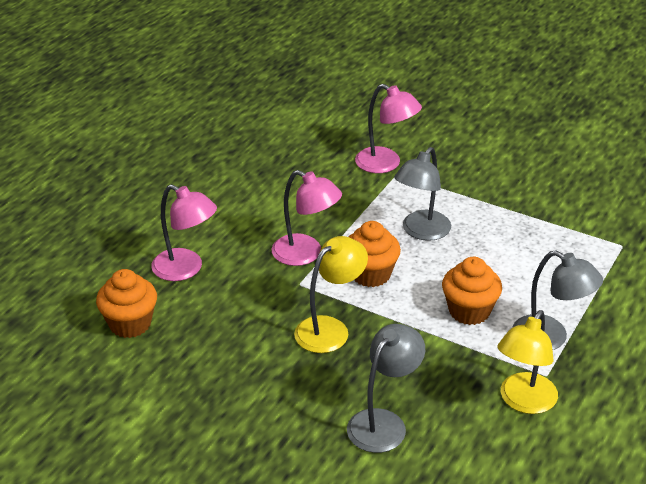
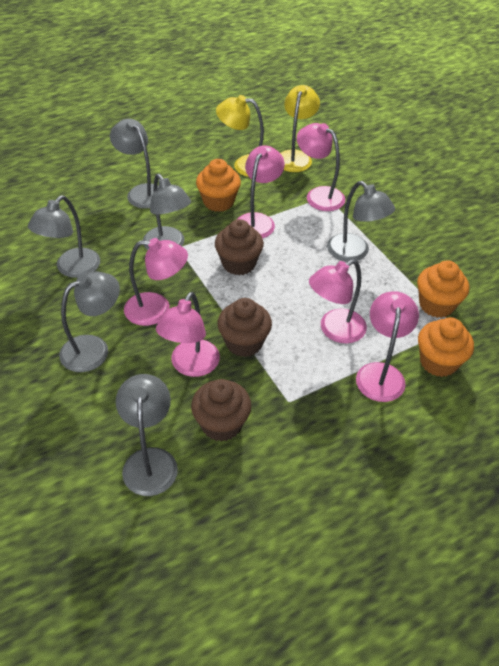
brown cupcake: 0 -> 3
grey lamp: 3 -> 6
pink lamp: 3 -> 6

